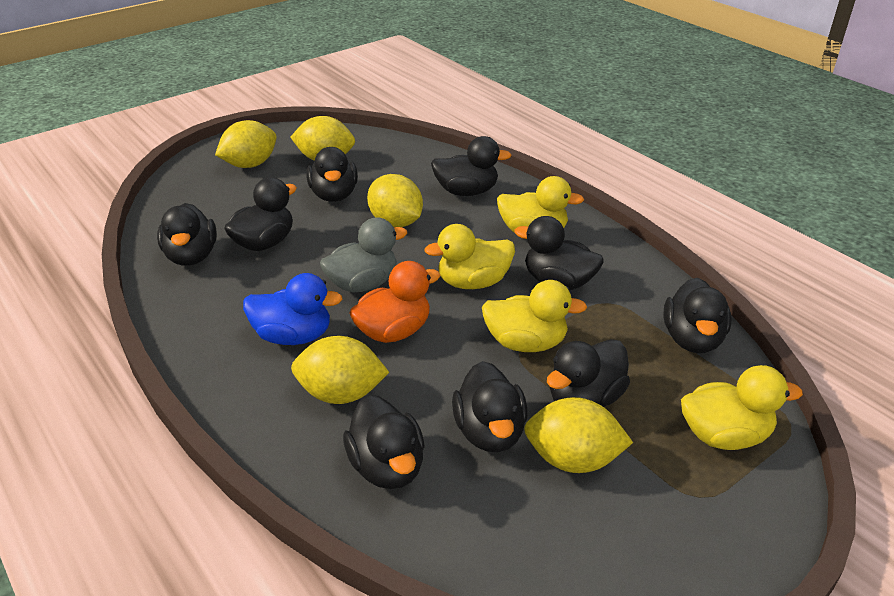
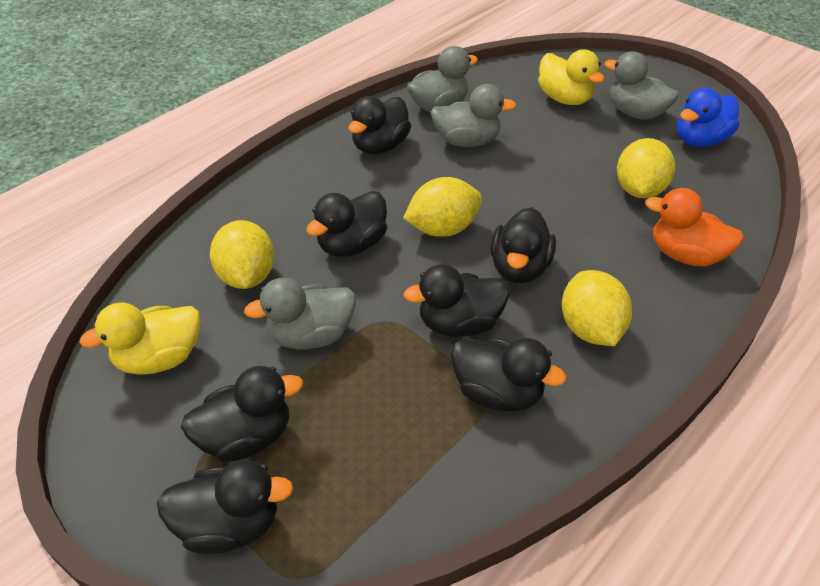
black duck: 9 -> 7
grey duck: 1 -> 4
yellow duck: 4 -> 2
yellow lemon: 5 -> 4

